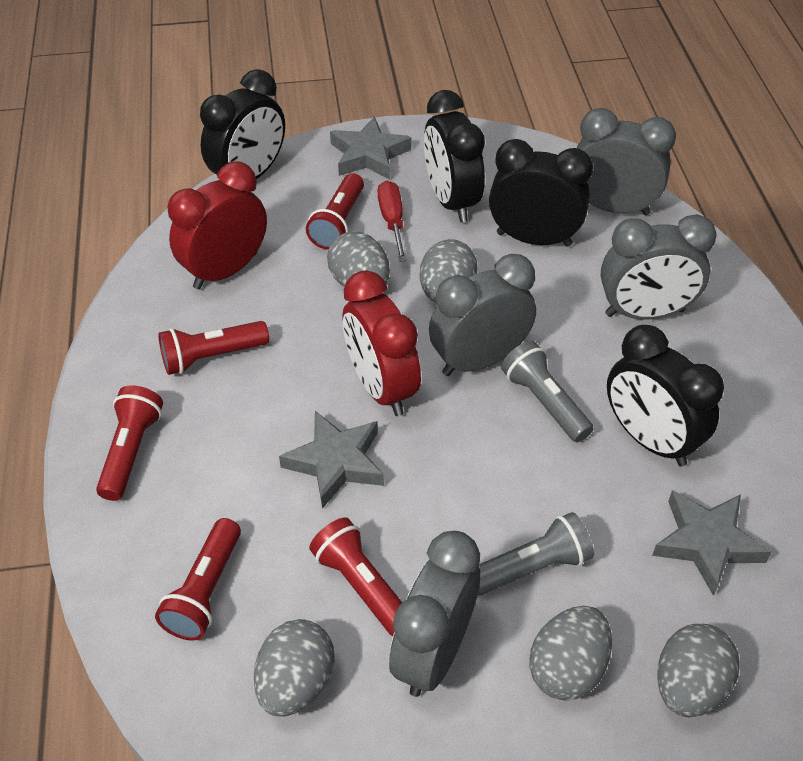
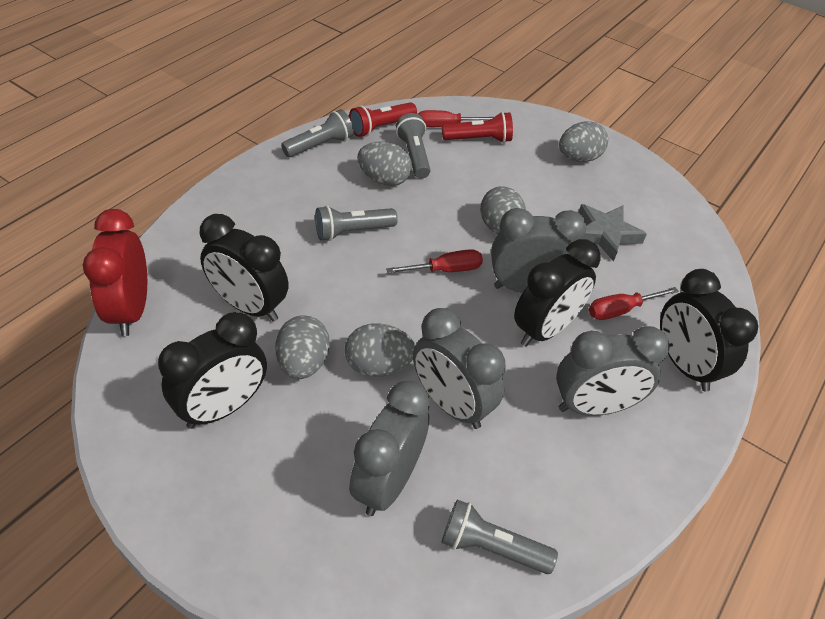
grey flashlight: 2 -> 4
grey star: 3 -> 1
red clock: 2 -> 1
red flashlight: 5 -> 2
red screwdriver: 1 -> 3

